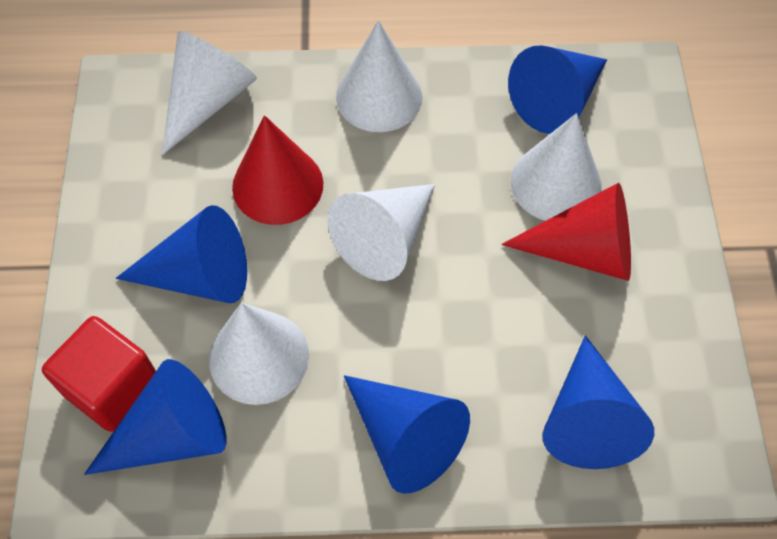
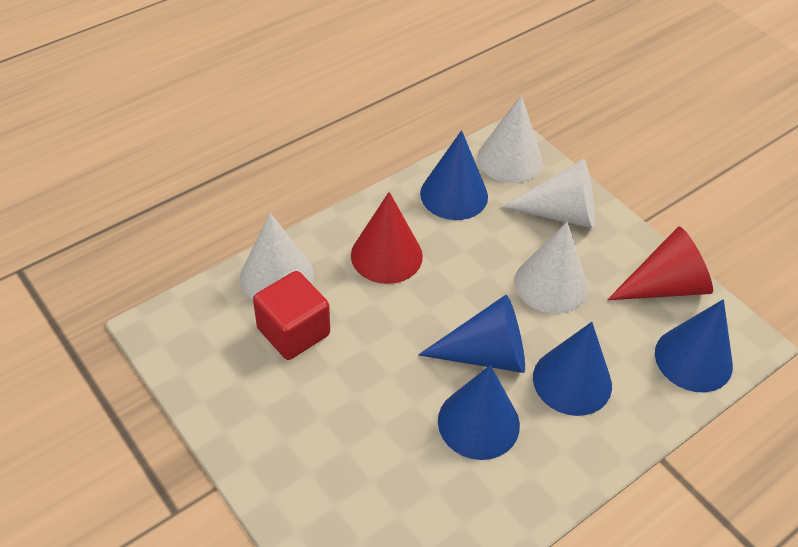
white cone: 5 -> 4

